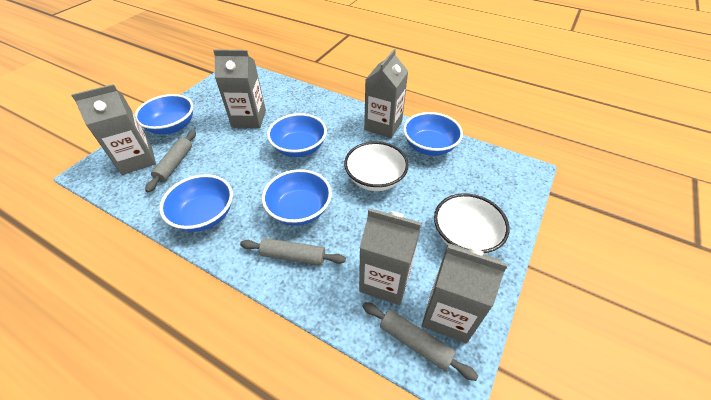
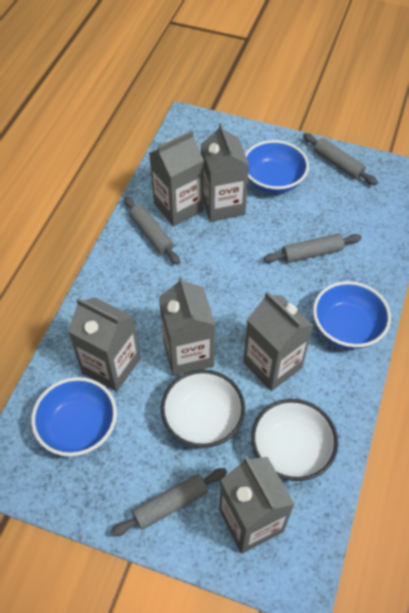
blue bowl: 5 -> 3
grey carton: 5 -> 6
grey rolling pin: 3 -> 4

